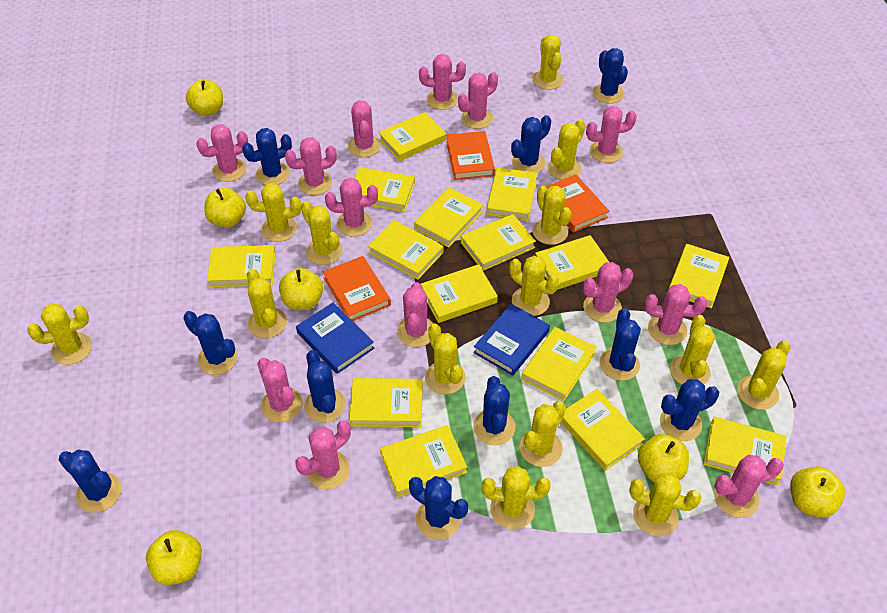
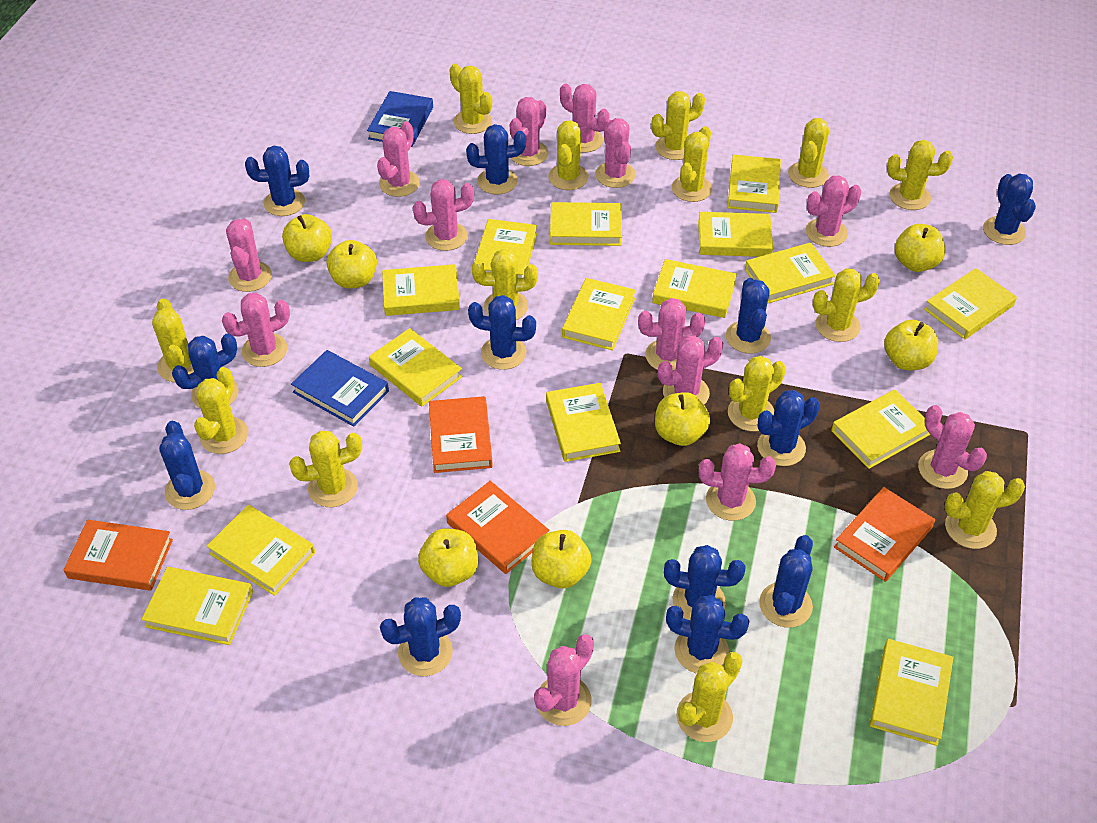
blue cactus: 10 -> 12
orange book: 3 -> 4
yellow apple: 6 -> 7

